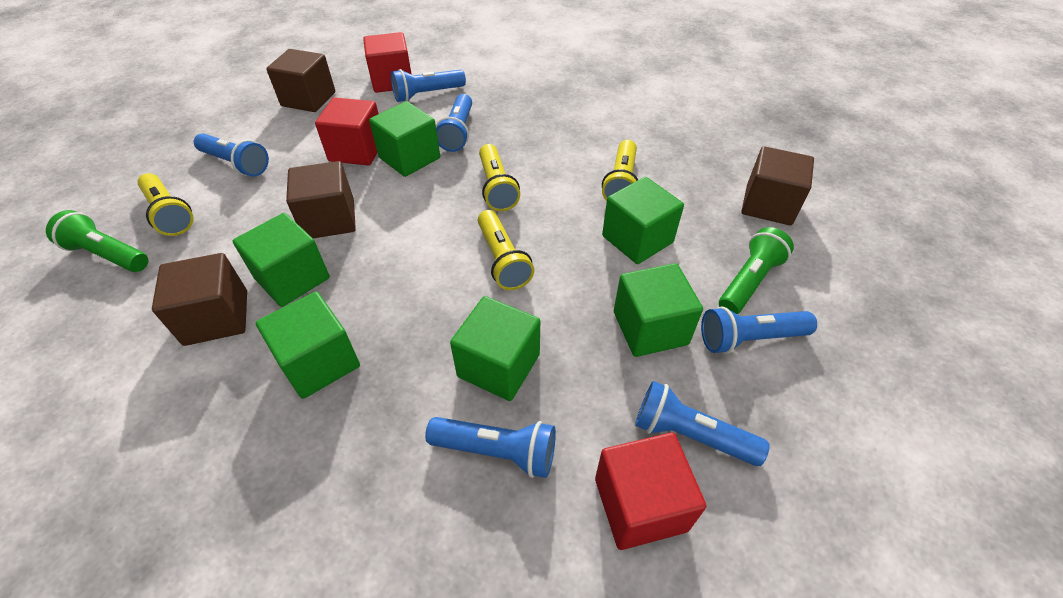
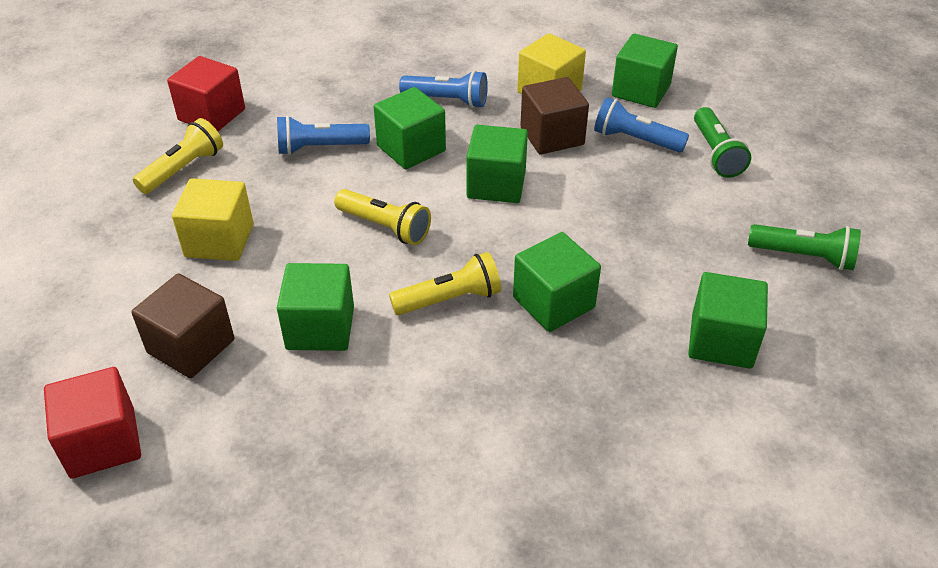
blue flashlight: 6 -> 3
brown cube: 4 -> 2
red cube: 3 -> 2
yellow cube: 0 -> 2
yellow flashlight: 4 -> 3

